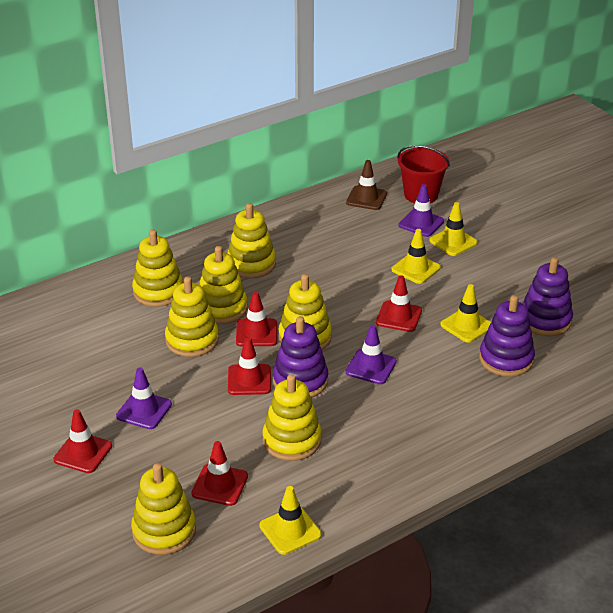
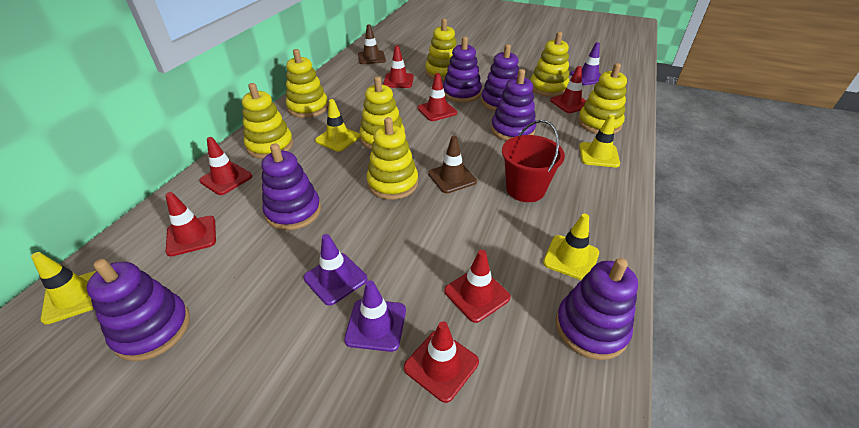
brown traffic cone: 1 -> 2
purple stacking toy: 3 -> 6
red traffic cone: 5 -> 7

